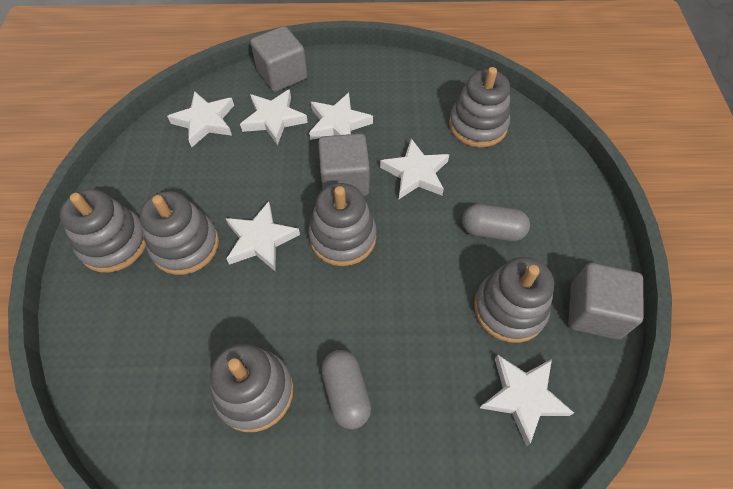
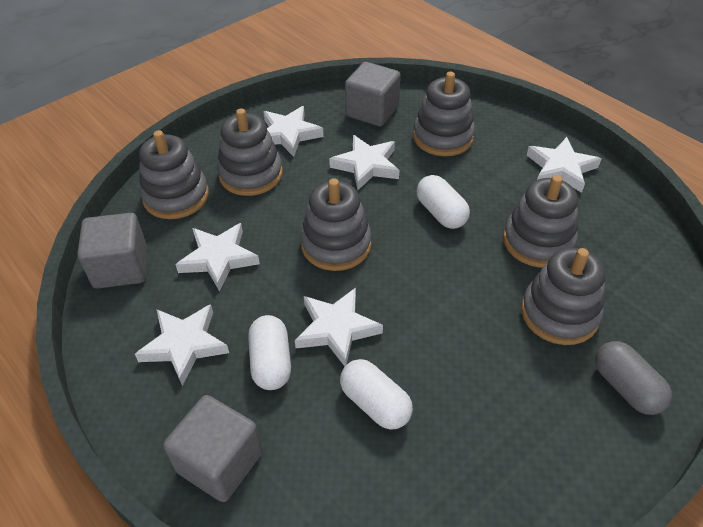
grey capsule: 2 -> 1
white capsule: 0 -> 3

